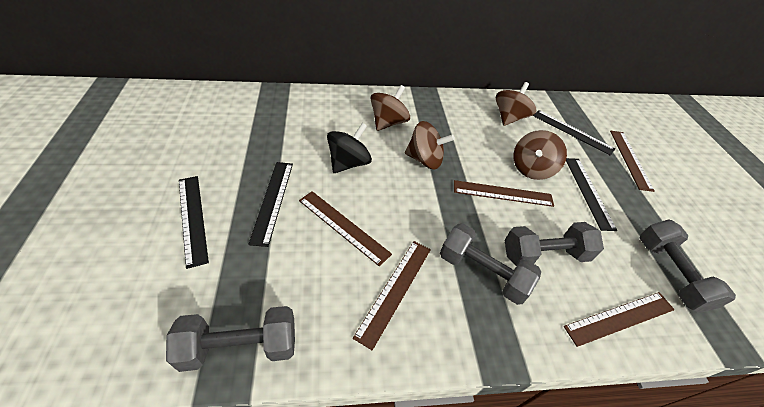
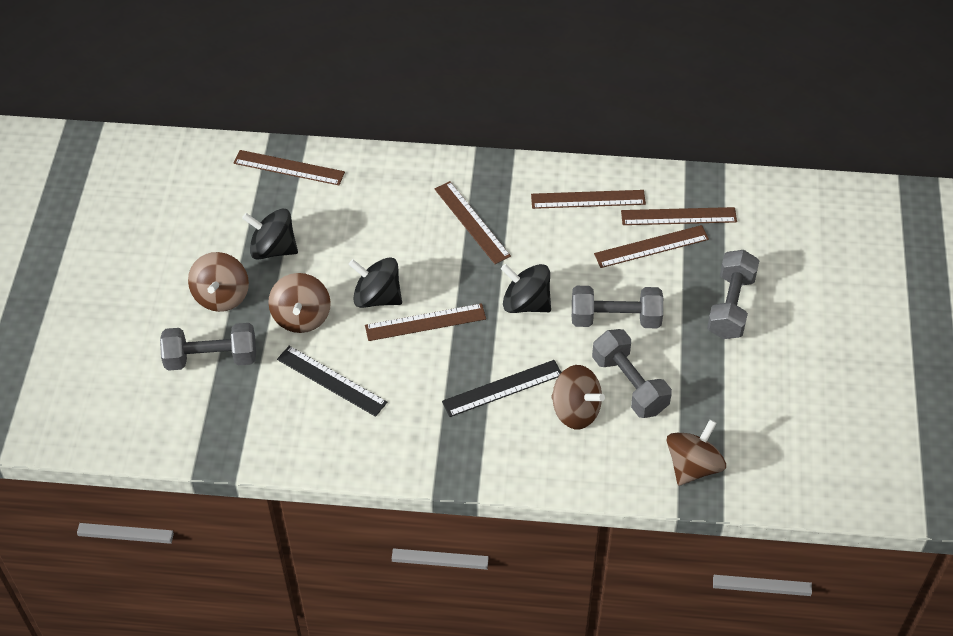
black ruler: 4 -> 2
black spinning top: 1 -> 3
brown ruler: 5 -> 6

